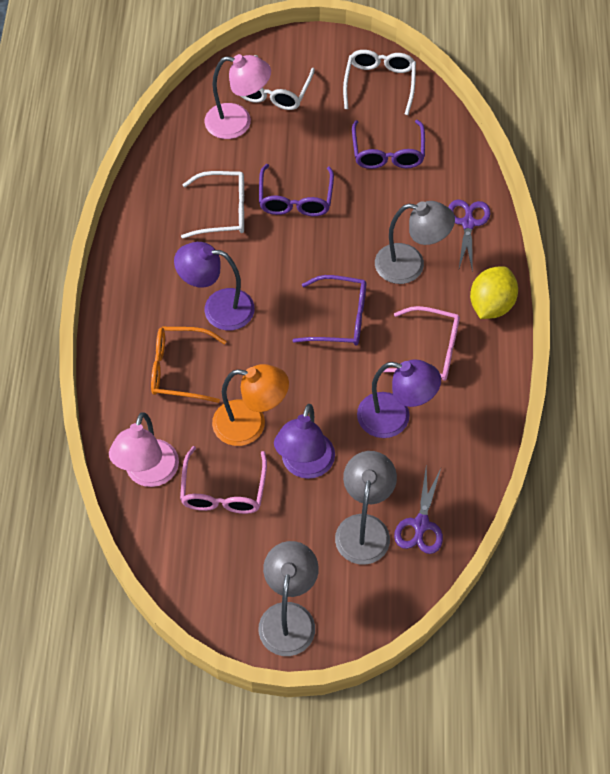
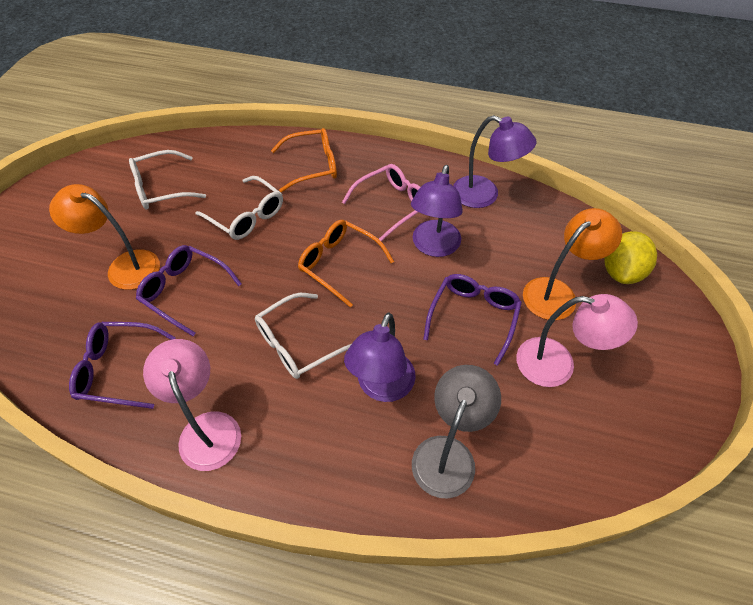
grey lamp: 3 -> 1
orange glasses: 1 -> 2
orange lamp: 1 -> 2
pink glasses: 2 -> 1
purple scissors: 2 -> 0

